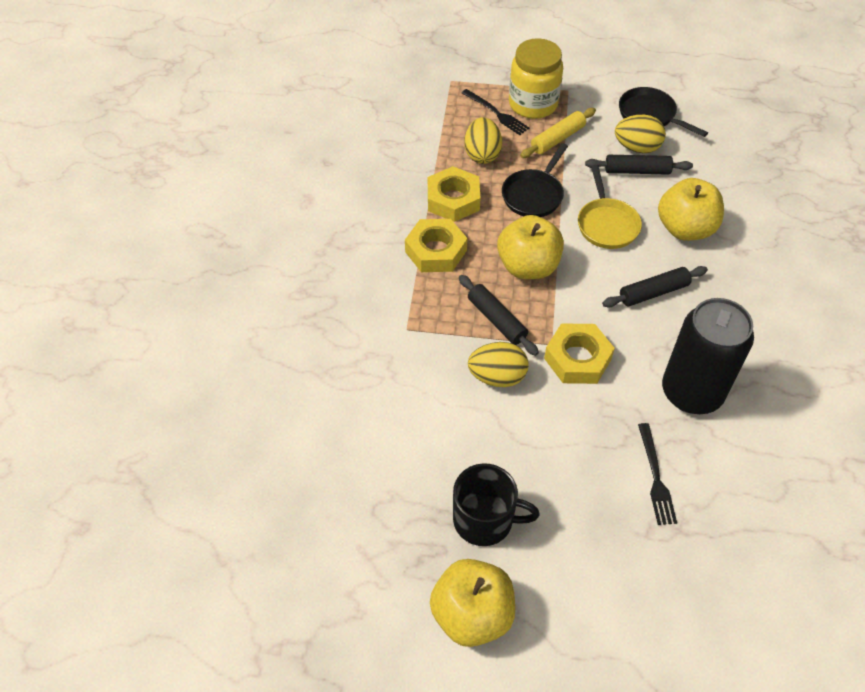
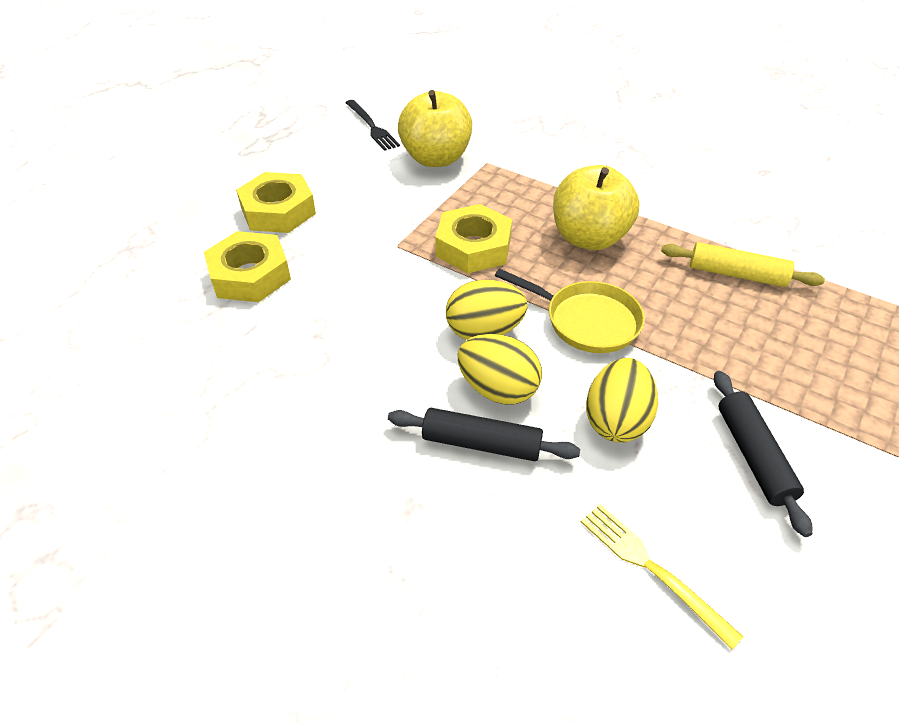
black can: 1 -> 0
black fork: 2 -> 1
black mug: 1 -> 0
black pan: 2 -> 0
black rolling pin: 3 -> 2
yellow apple: 3 -> 2
yellow fork: 0 -> 1
yellow jar: 1 -> 0

